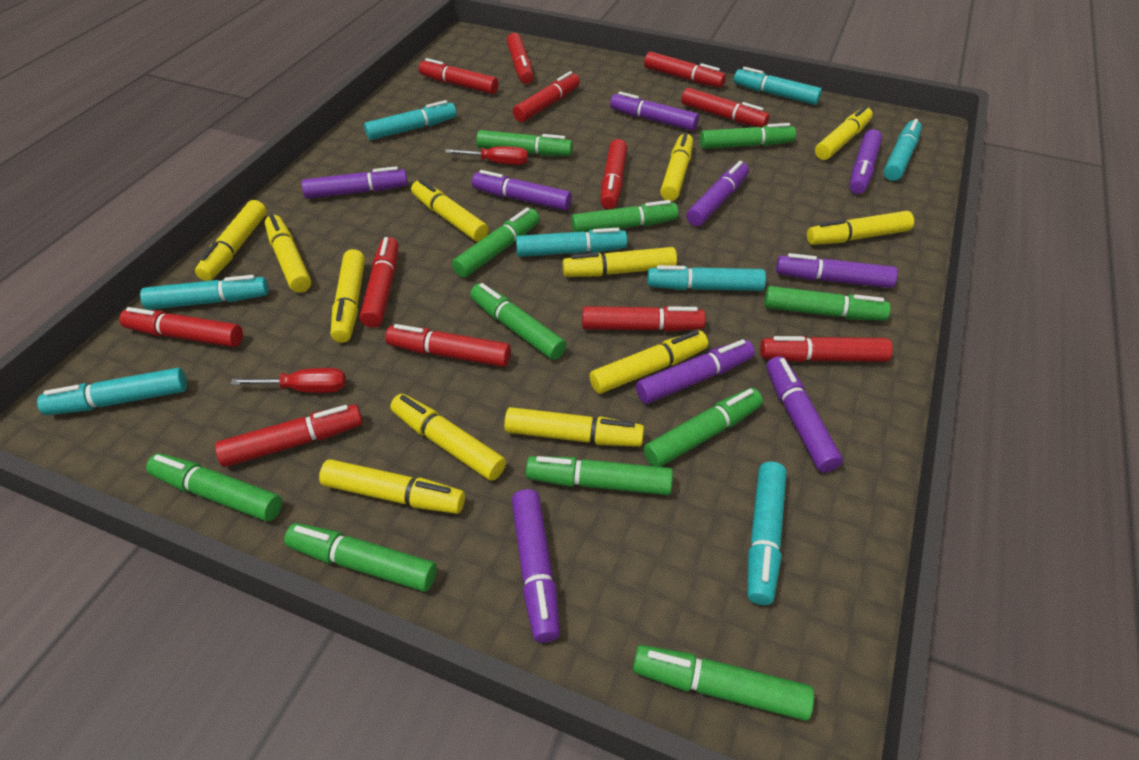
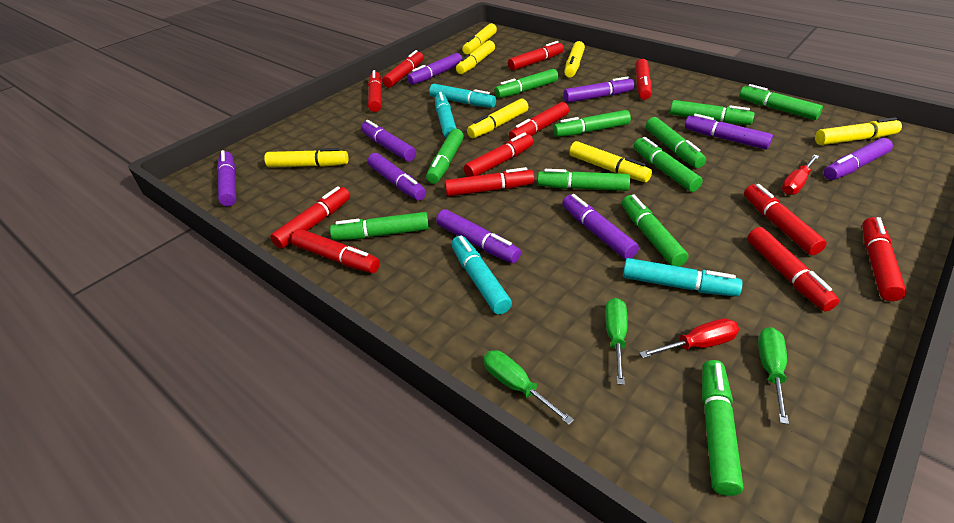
green screwdriver: 0 -> 3
turquoise marker: 8 -> 4
yellow marker: 12 -> 7

